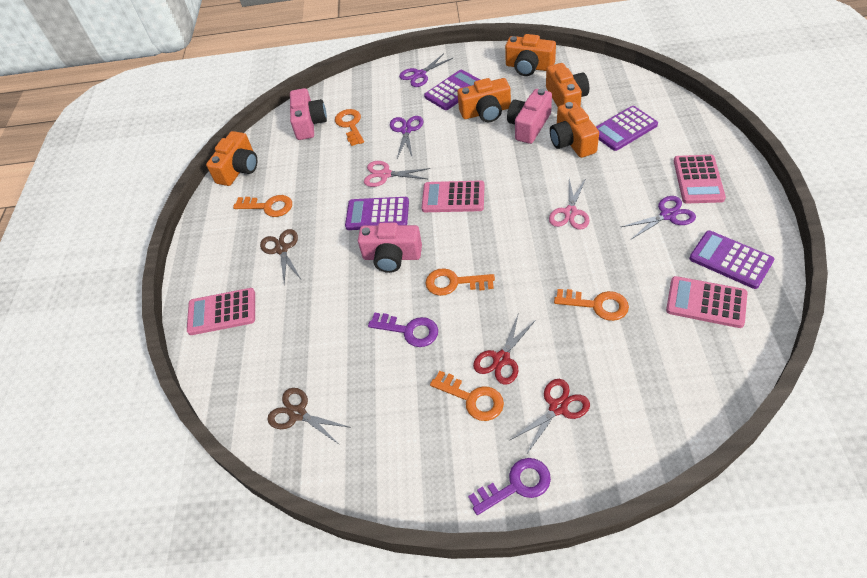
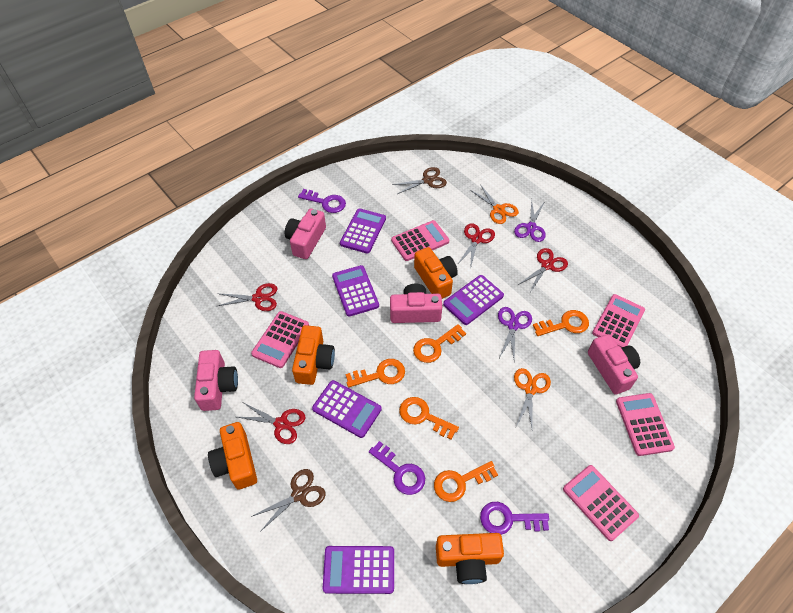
orange camera: 5 -> 4
orange scissors: 0 -> 2
pink calculator: 4 -> 5
pink camera: 3 -> 4
pink scissors: 2 -> 0
purple calculator: 4 -> 5
purple key: 2 -> 3
purple scissors: 3 -> 2
red scissors: 2 -> 4

